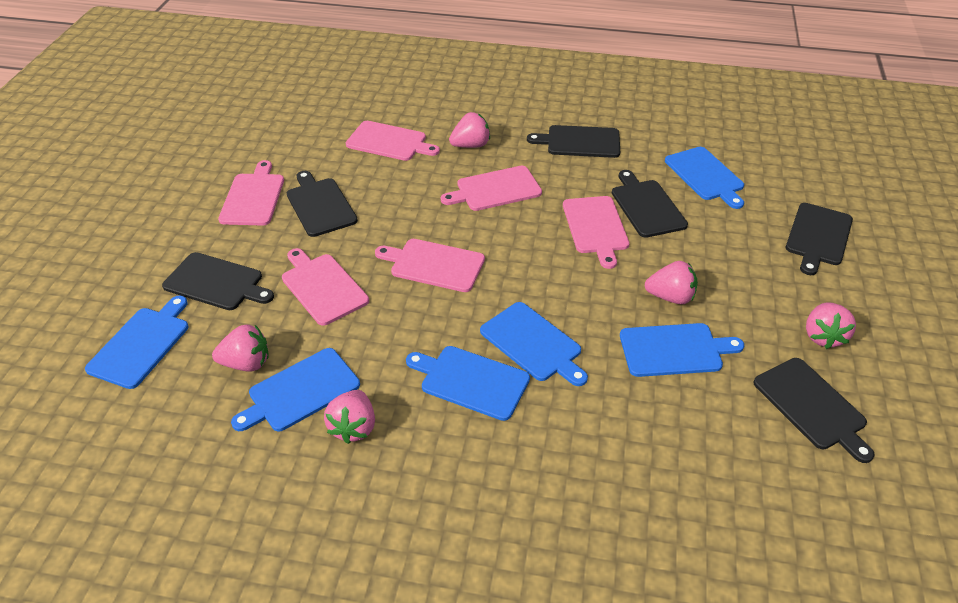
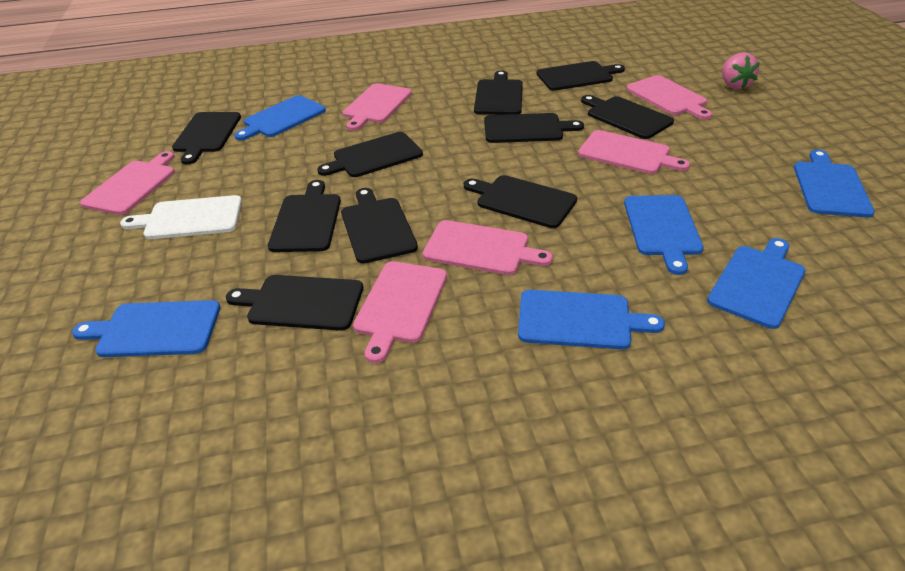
black cutting board: 6 -> 10
pink strawberry: 5 -> 1
white cutting board: 0 -> 1

